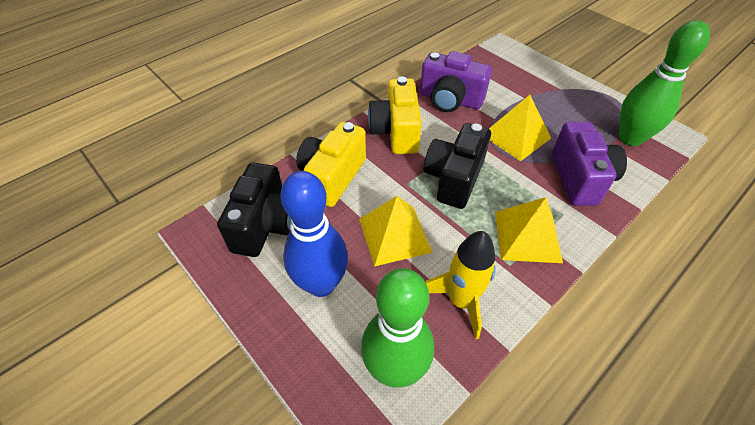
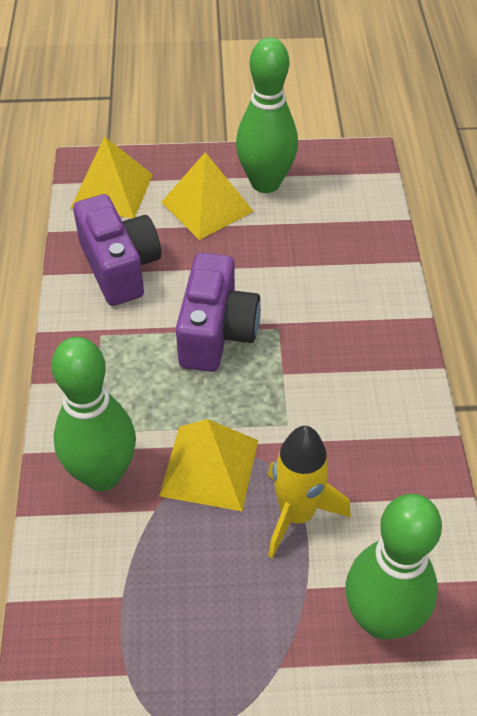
black camera: 2 -> 0
blue bowling pin: 1 -> 0
green bowling pin: 2 -> 3
yellow camera: 2 -> 0

